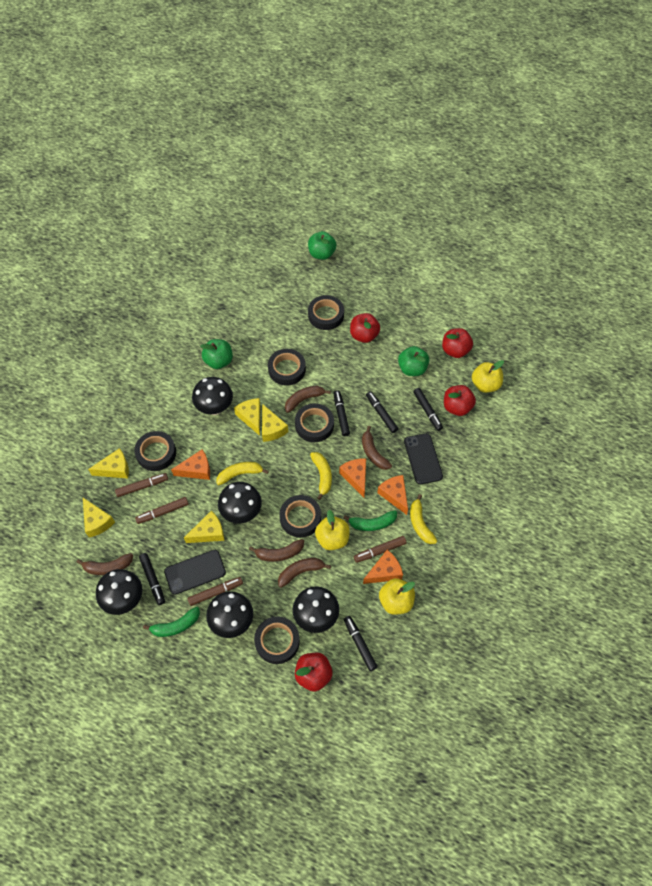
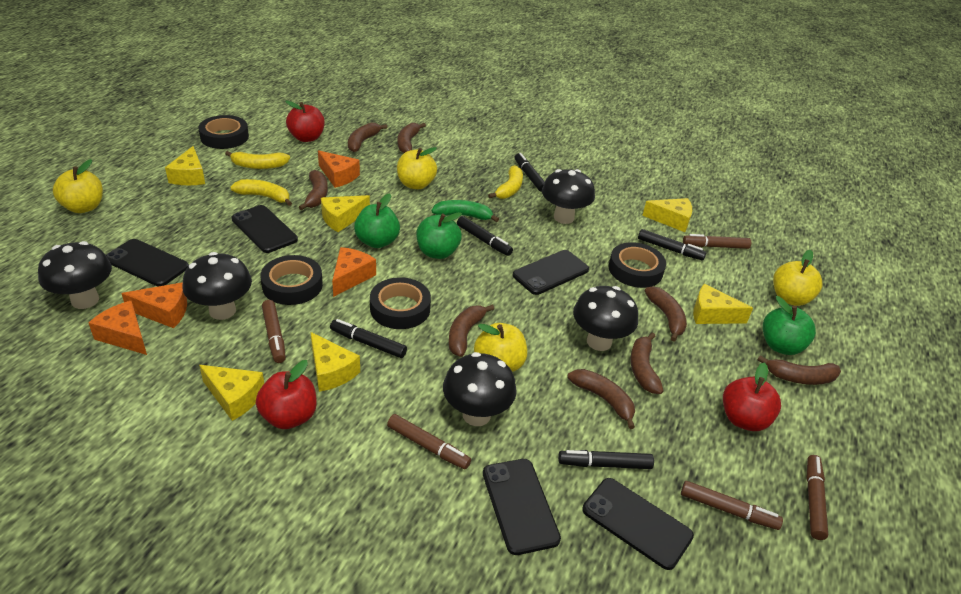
black phone: 2 -> 5
black tape: 6 -> 4
brown banana: 5 -> 8
brown marker: 4 -> 5
green banana: 2 -> 1
red apple: 4 -> 3
yellow apple: 3 -> 4
yellow cheese: 5 -> 6

